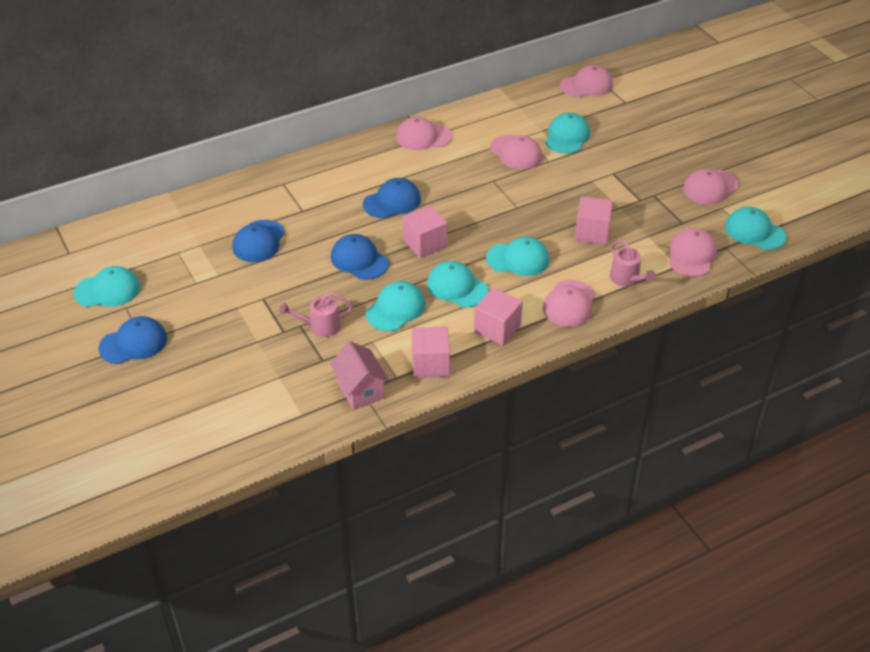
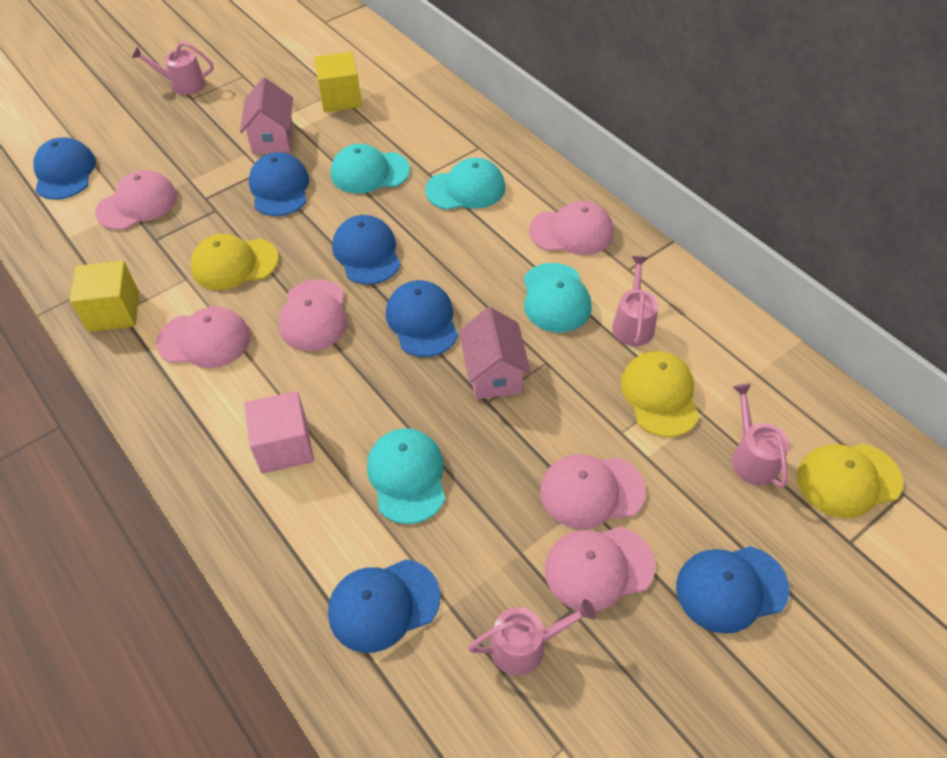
blue cap: 4 -> 6
pink cube: 4 -> 1
pink house: 1 -> 2
pink watering can: 2 -> 4
turquoise cap: 6 -> 4
yellow cap: 0 -> 3
yellow cube: 0 -> 2

